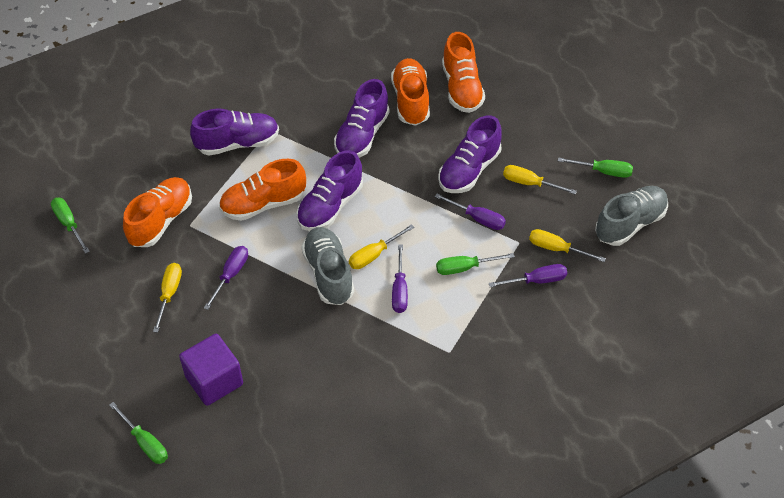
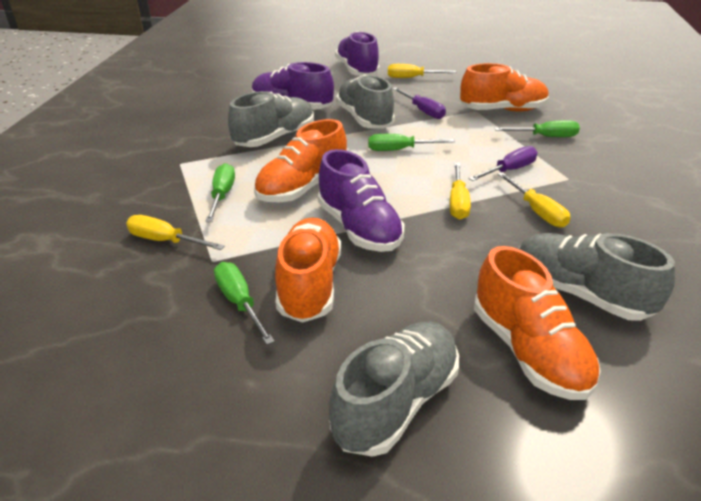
grey shoe: 2 -> 4
purple cube: 1 -> 0
purple screwdriver: 4 -> 2
purple shoe: 4 -> 3

